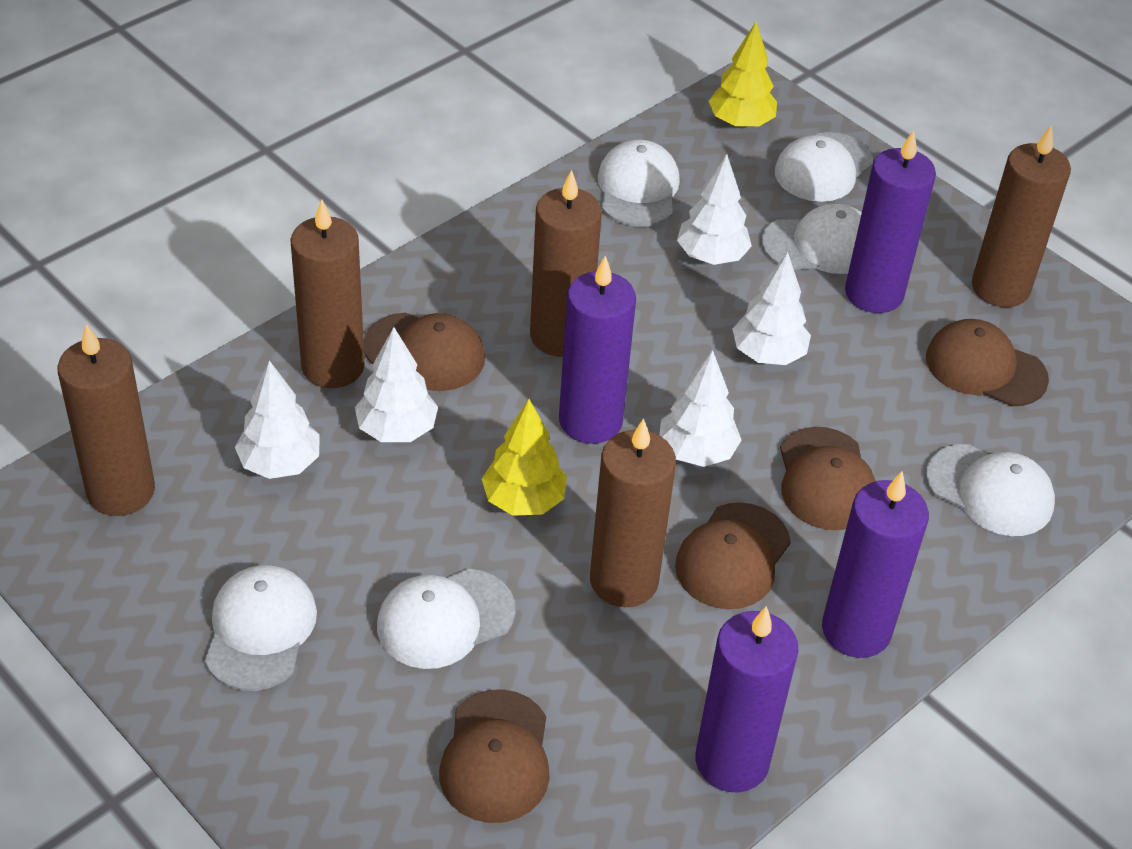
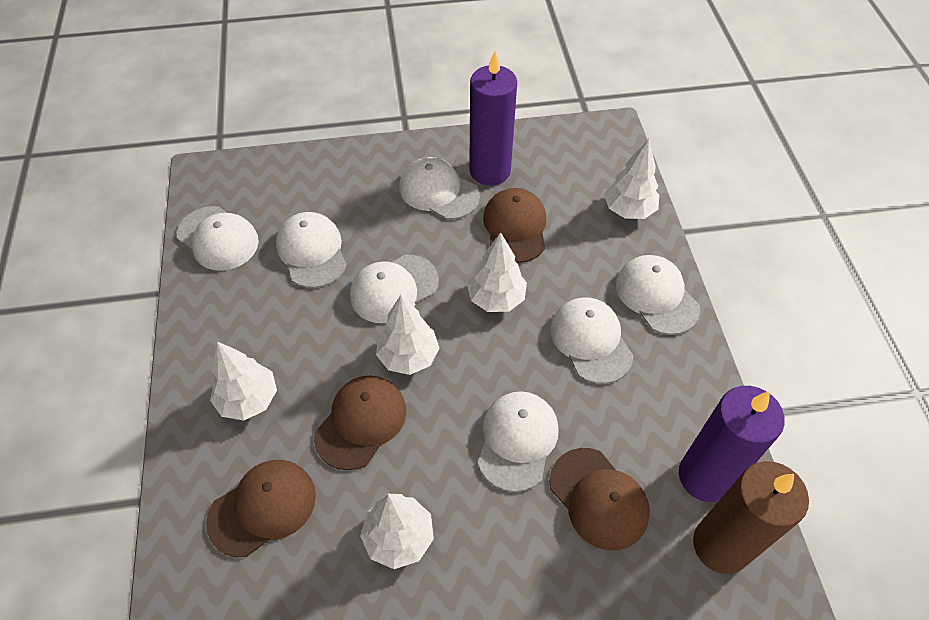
brown candle: 5 -> 1
brown cap: 5 -> 4
purple candle: 4 -> 2
white cap: 6 -> 7
yellow tree: 2 -> 0

